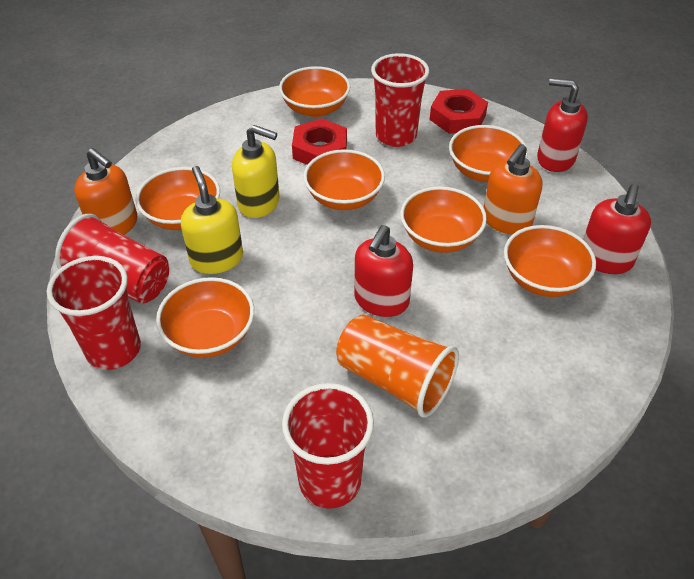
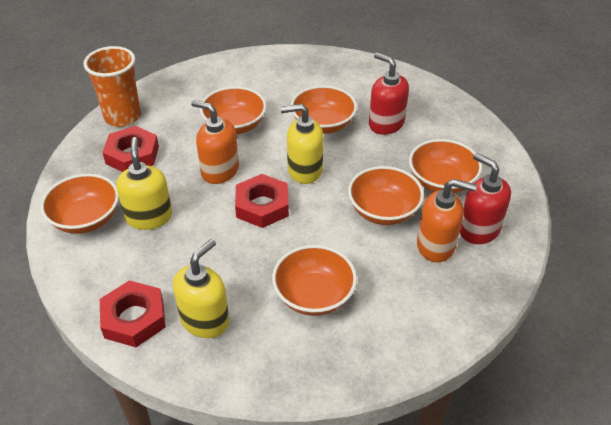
orange bowl: 7 -> 6
red cup: 4 -> 0
red nut: 2 -> 3
red soap dispenser: 3 -> 2
yellow soap dispenser: 2 -> 3

